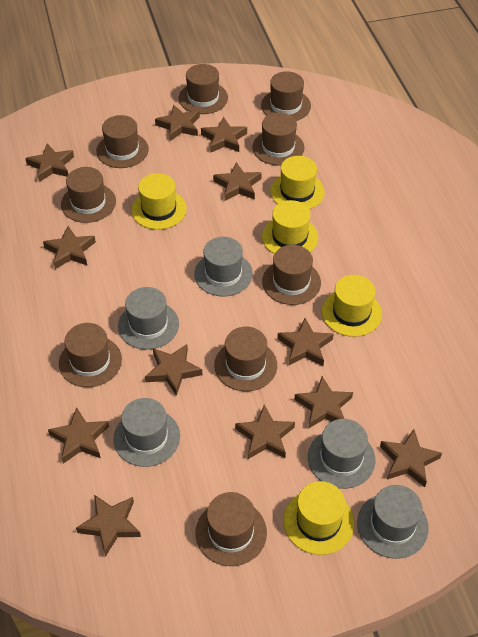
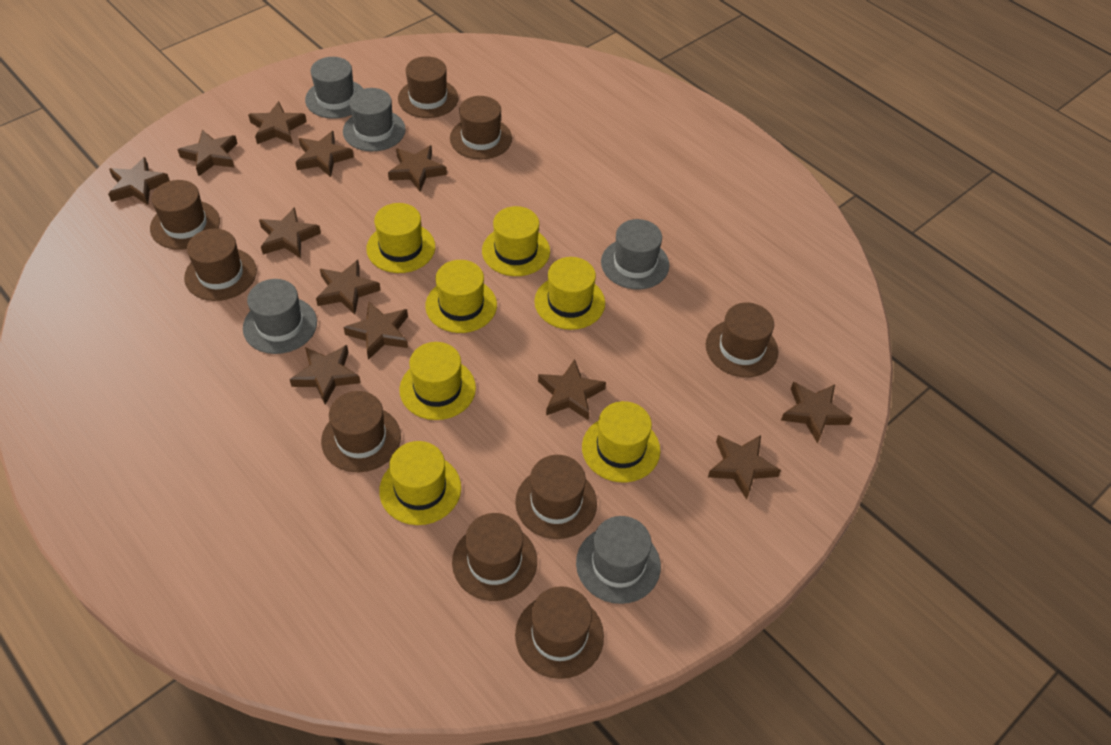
yellow hat: 5 -> 7

